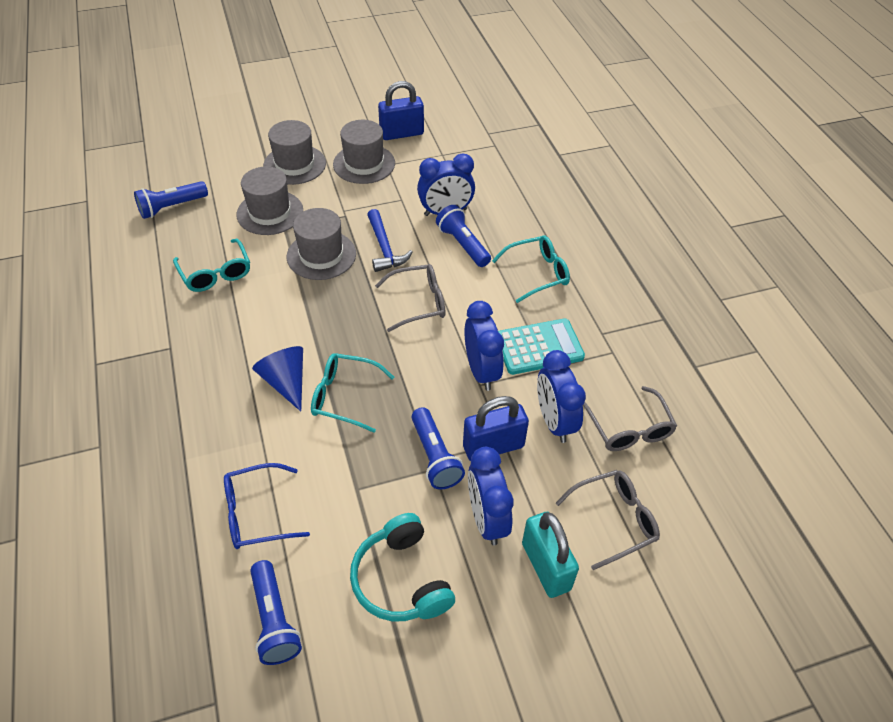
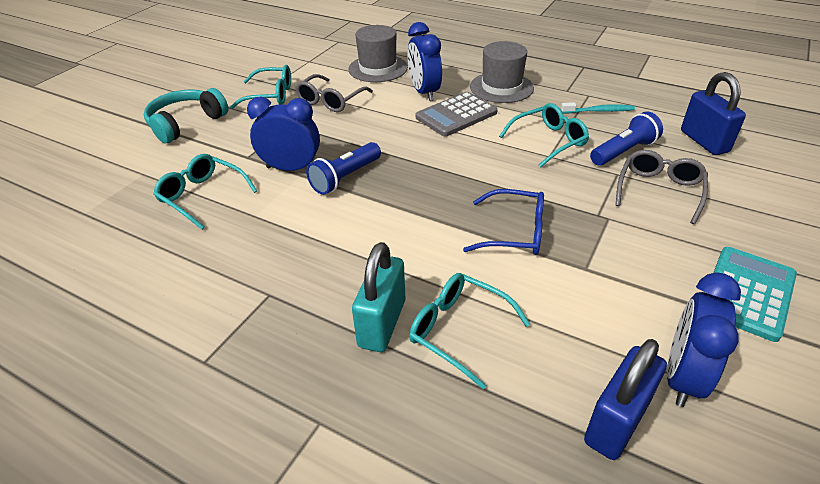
blue clock: 4 -> 3
blue cone: 1 -> 0
blue flashlight: 4 -> 2
blue hammer: 1 -> 0
grey calculator: 0 -> 1
grey glasses: 3 -> 2
grey hat: 4 -> 2
turquoise glasses: 3 -> 4
turquoise toothbrush: 0 -> 1

